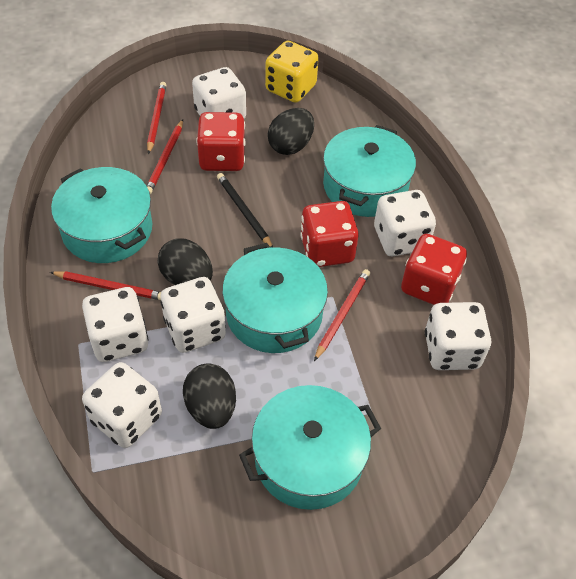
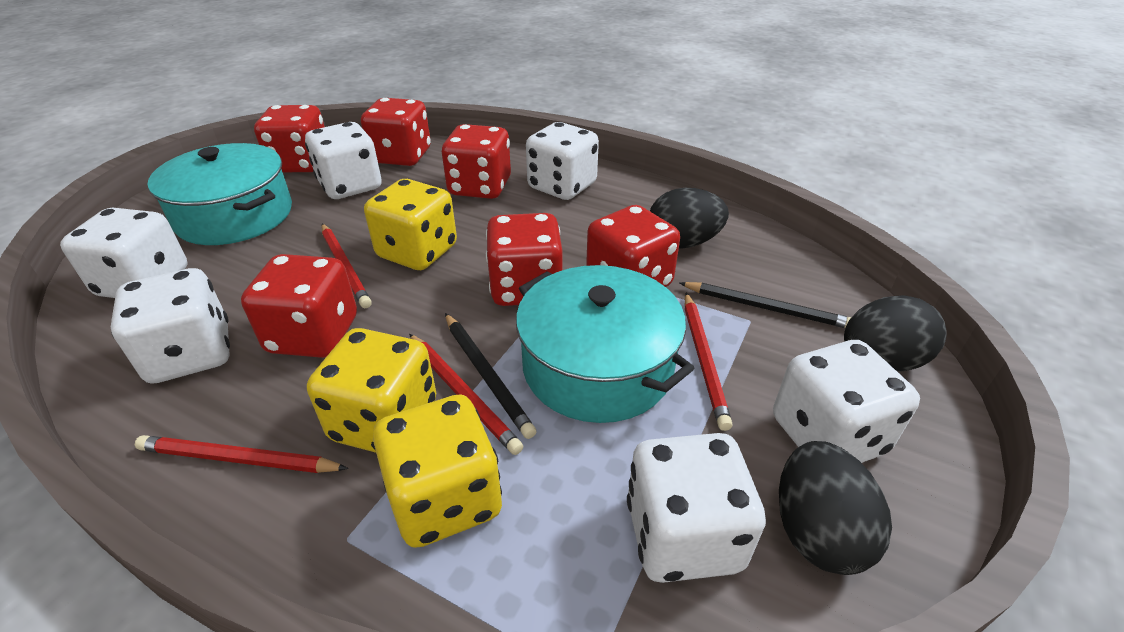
black pencil: 1 -> 2
red dice: 3 -> 6
turquoise pot: 4 -> 2
yellow dice: 1 -> 3

